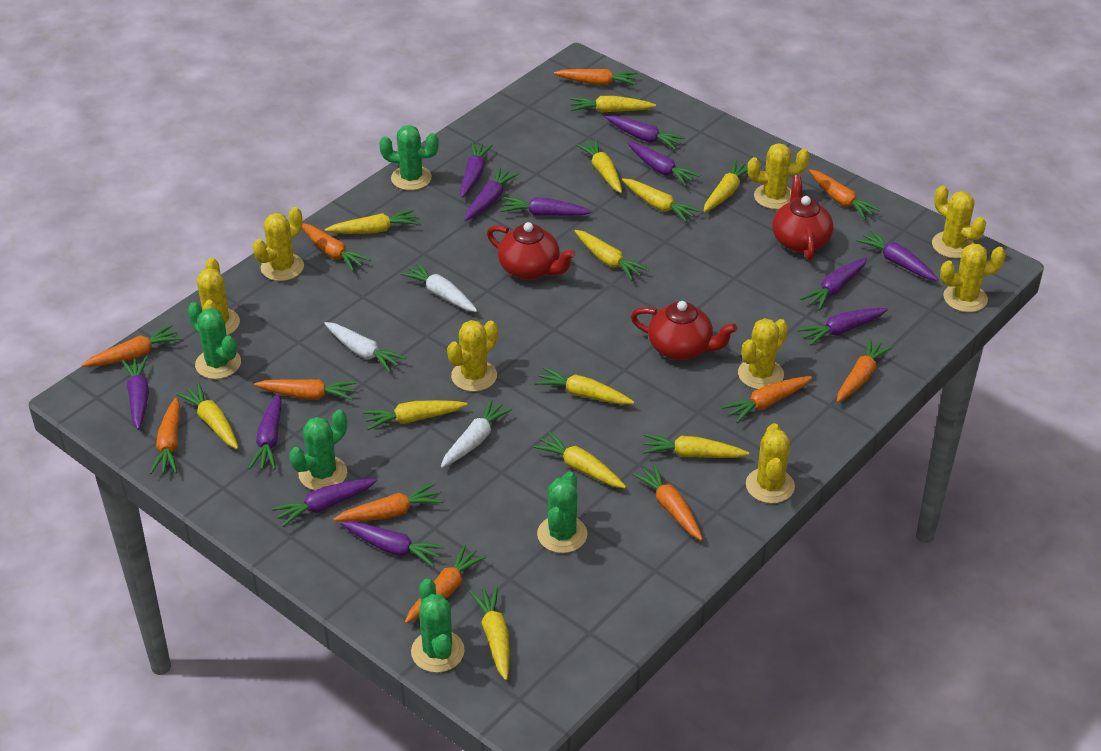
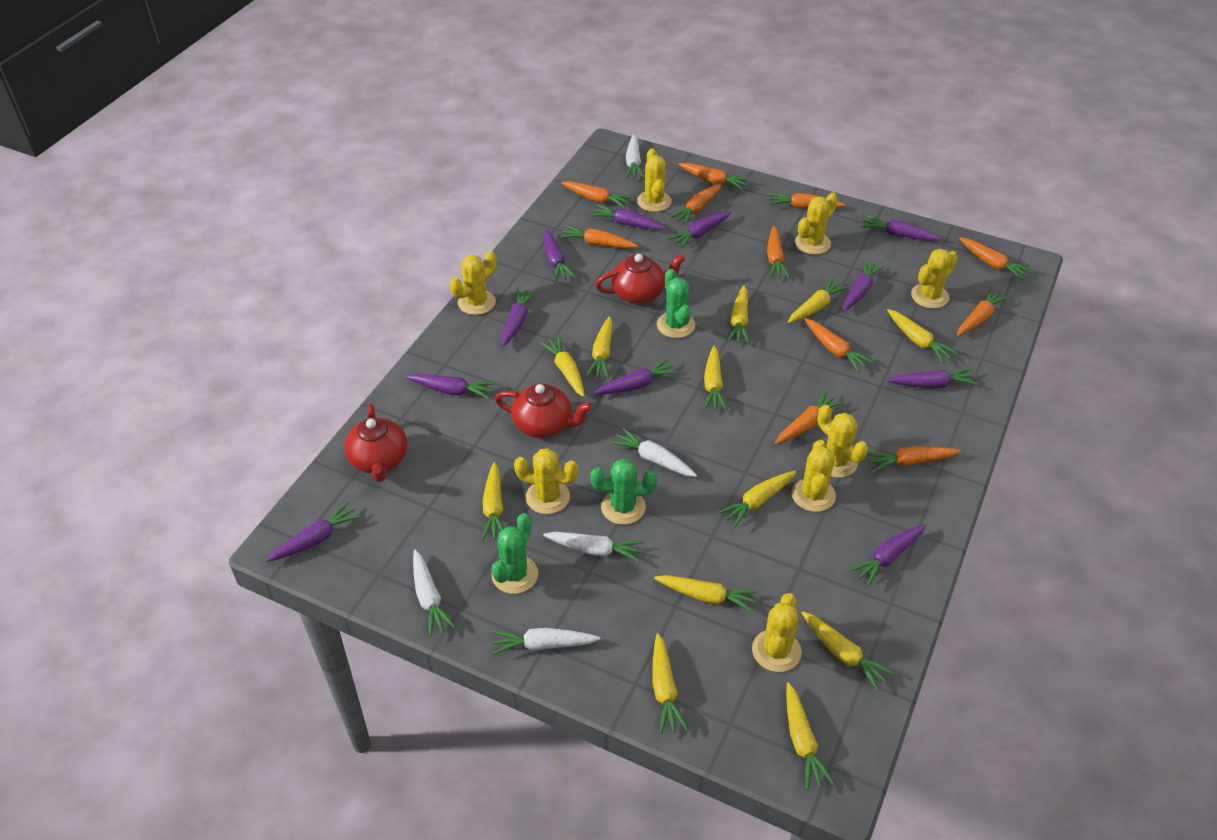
green cactus: 5 -> 3
purple carrot: 12 -> 11
white carrot: 3 -> 5

